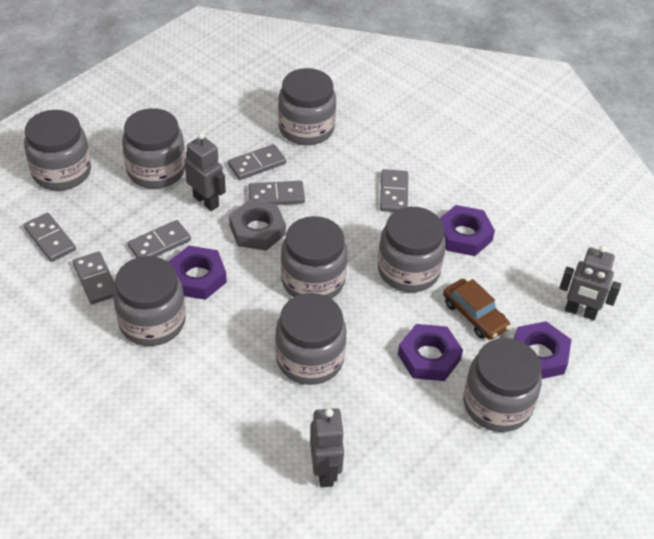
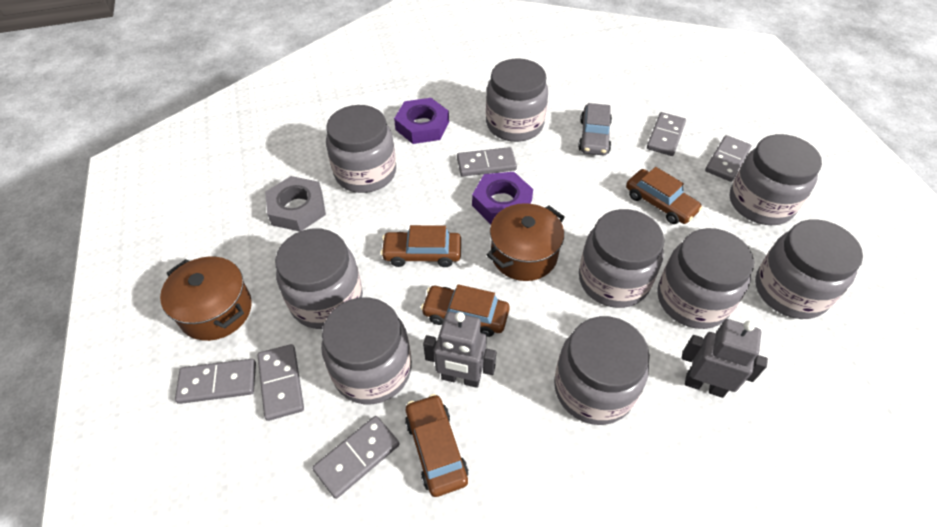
brown car: 1 -> 4
brown pot: 0 -> 2
grey car: 0 -> 1
grey jar: 8 -> 9
grey robot: 3 -> 2
purple nut: 4 -> 2

